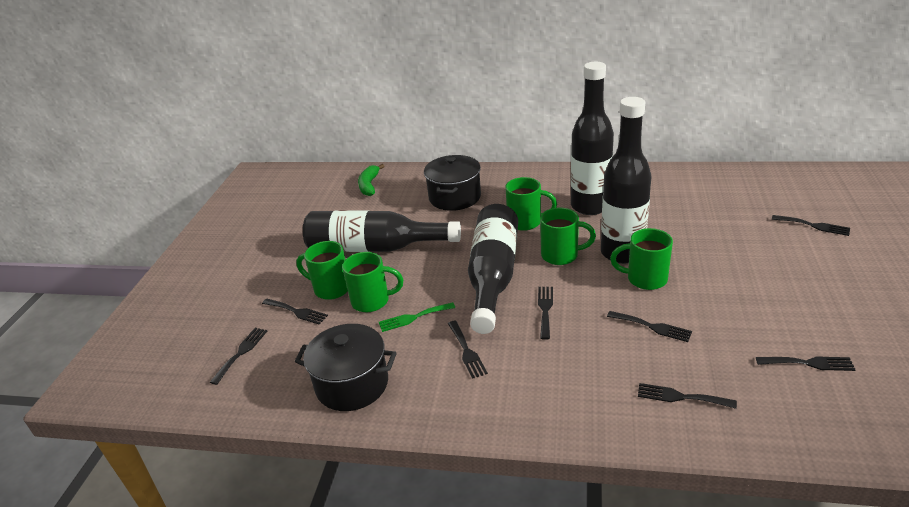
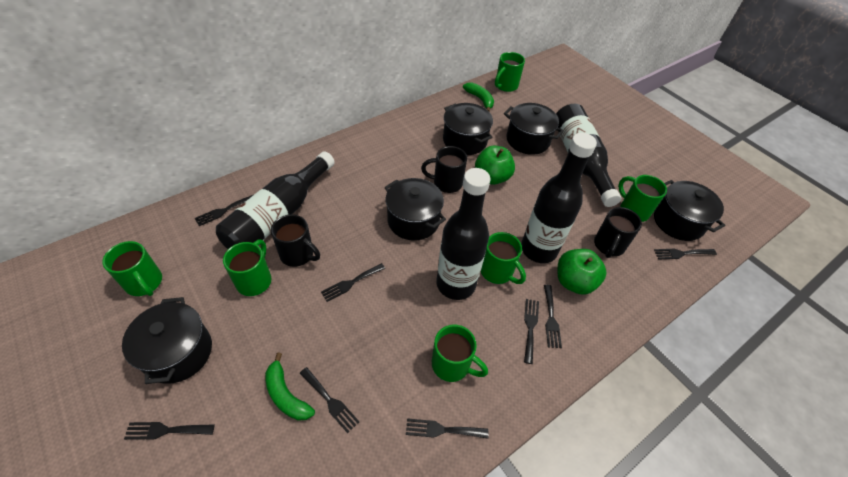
black mug: 0 -> 3
black pot: 2 -> 5
green apple: 0 -> 2
green banana: 1 -> 2
green fork: 1 -> 0
green mug: 5 -> 6

